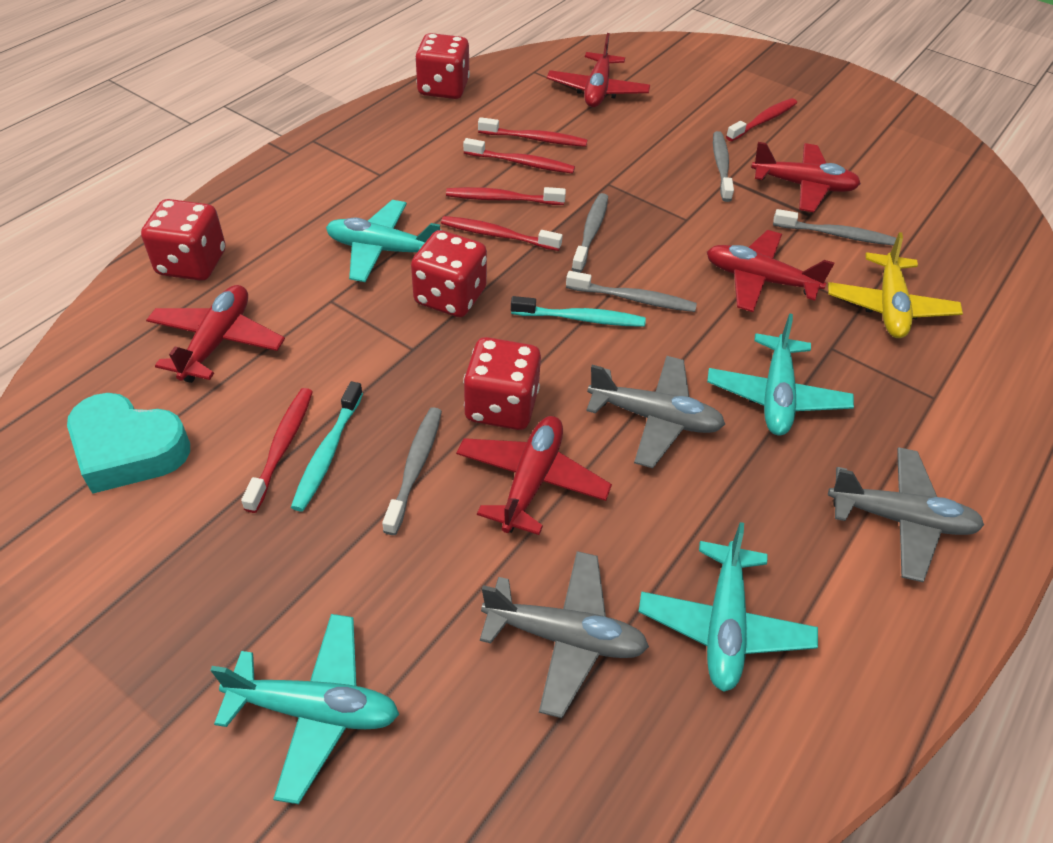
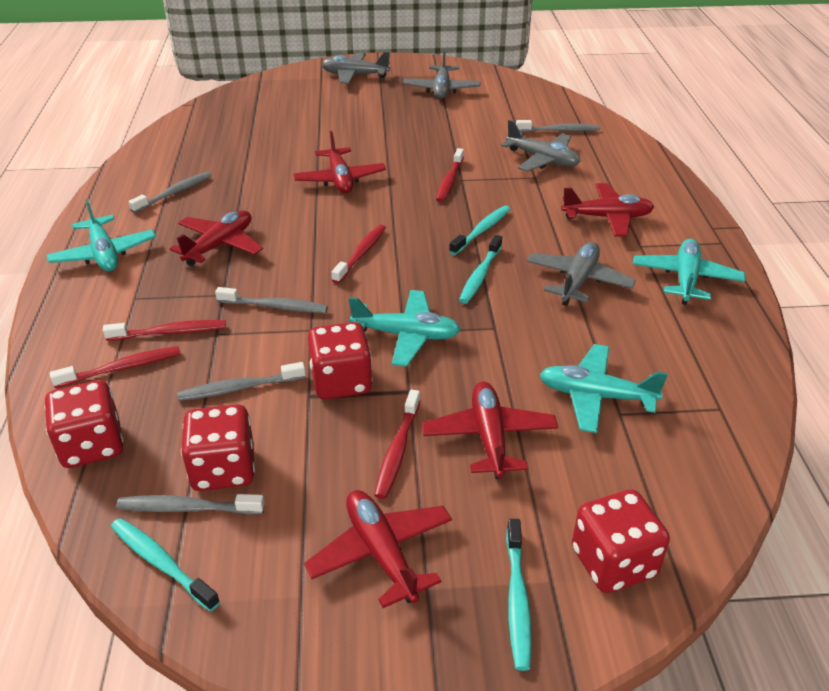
grey plane: 3 -> 4
red toothbrush: 6 -> 5
turquoise heart: 1 -> 0
turquoise toothbrush: 2 -> 4
yellow plane: 1 -> 0

